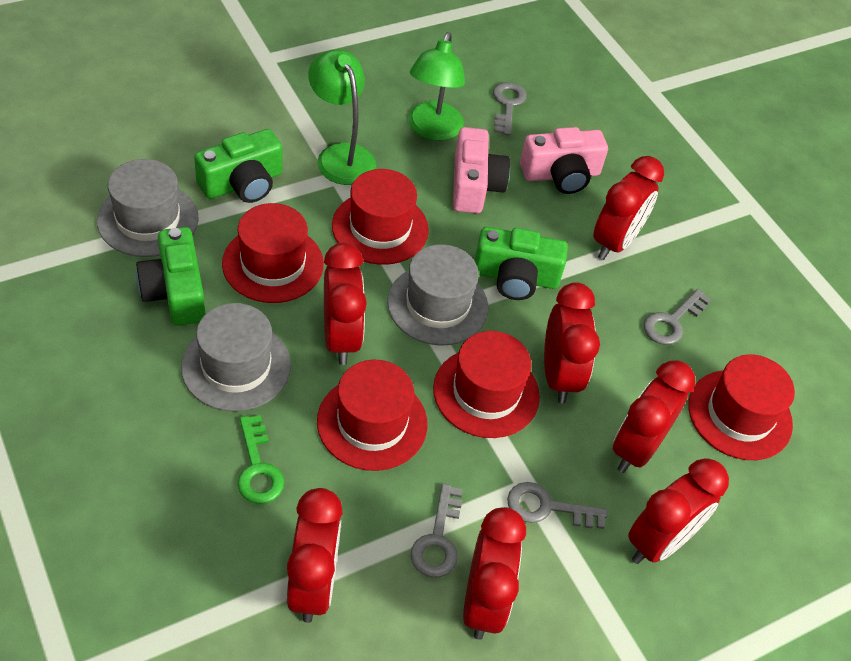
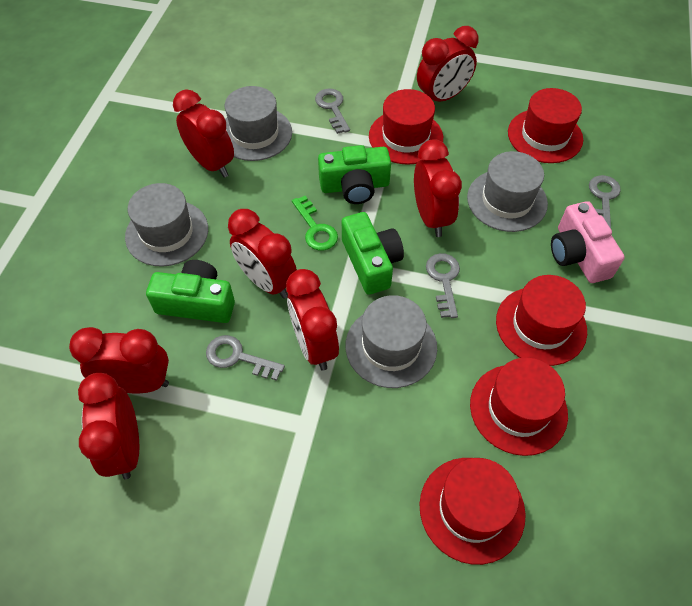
green lamp: 2 -> 0
grey hat: 3 -> 4
pink camera: 2 -> 1

